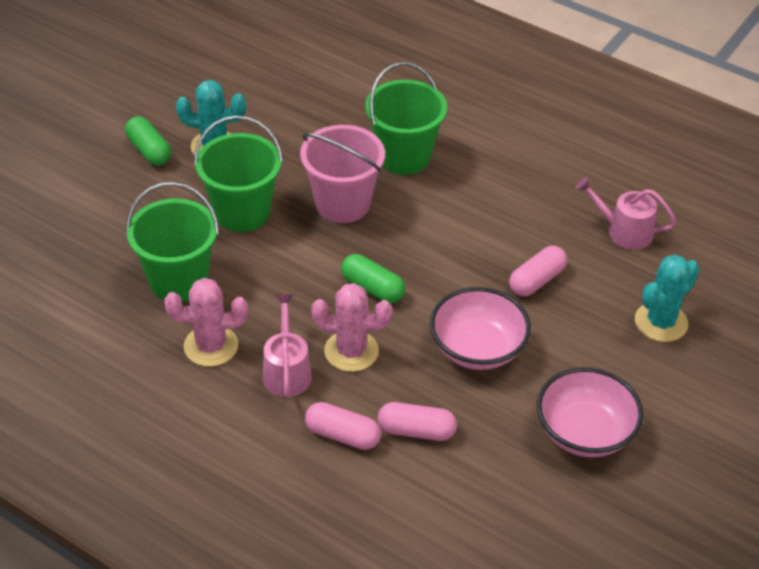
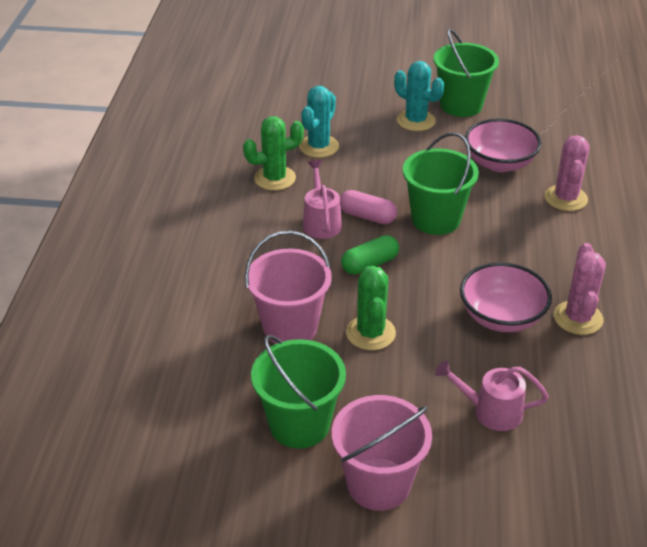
green cactus: 0 -> 2
green capsule: 2 -> 1
pink bucket: 1 -> 2
pink capsule: 3 -> 1

